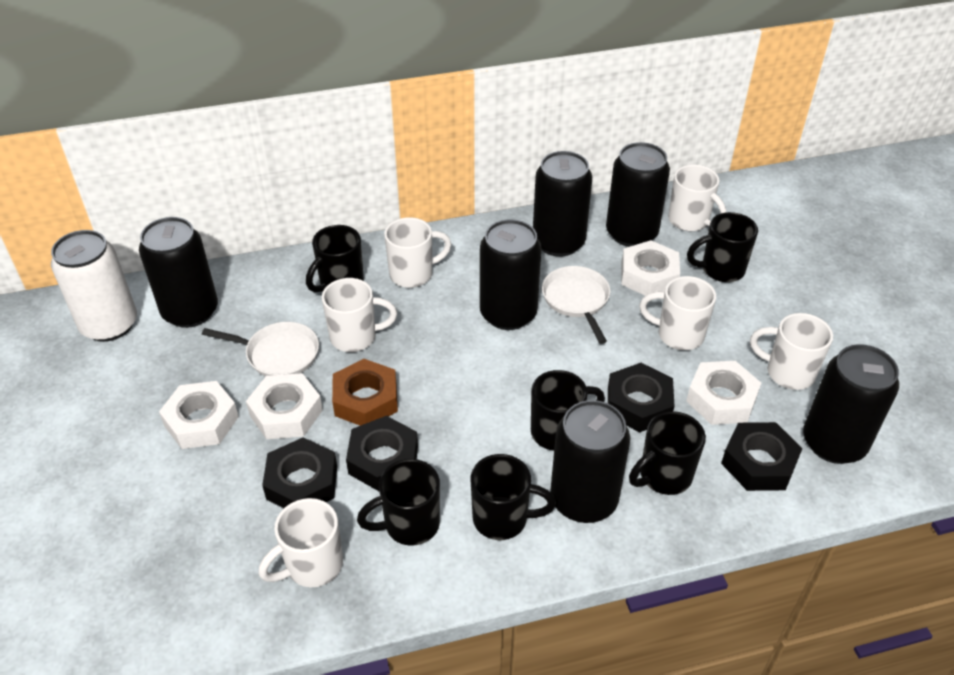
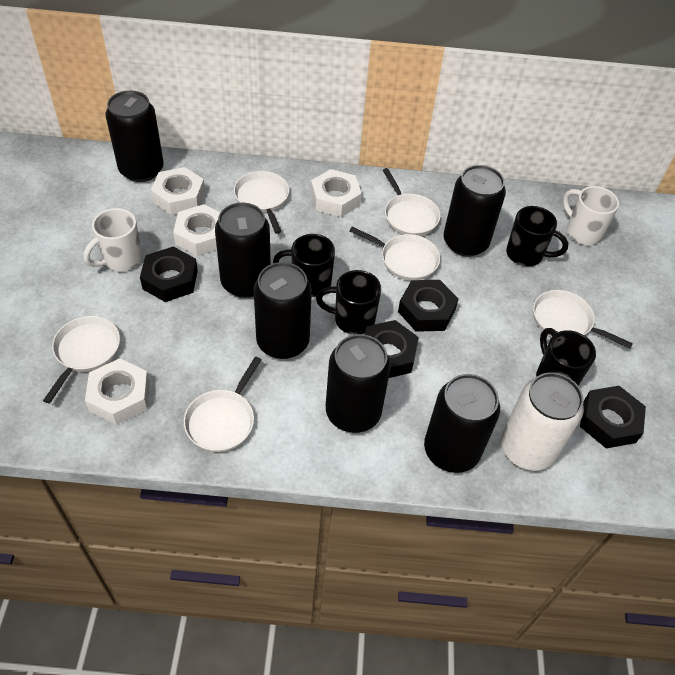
black mug: 6 -> 4
brown nut: 1 -> 0
white mug: 6 -> 2
white pan: 2 -> 6

